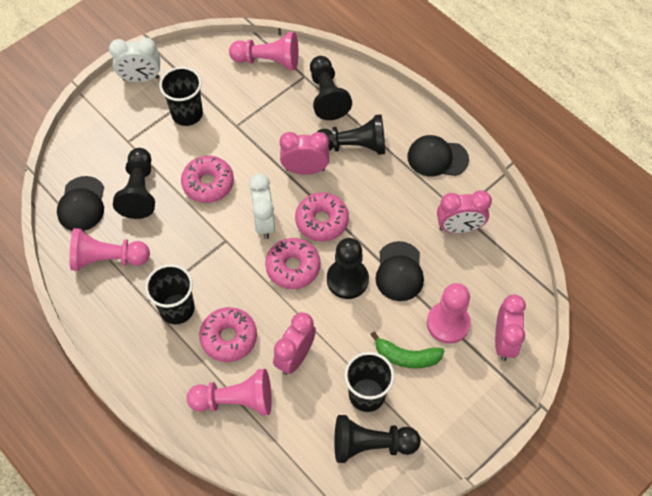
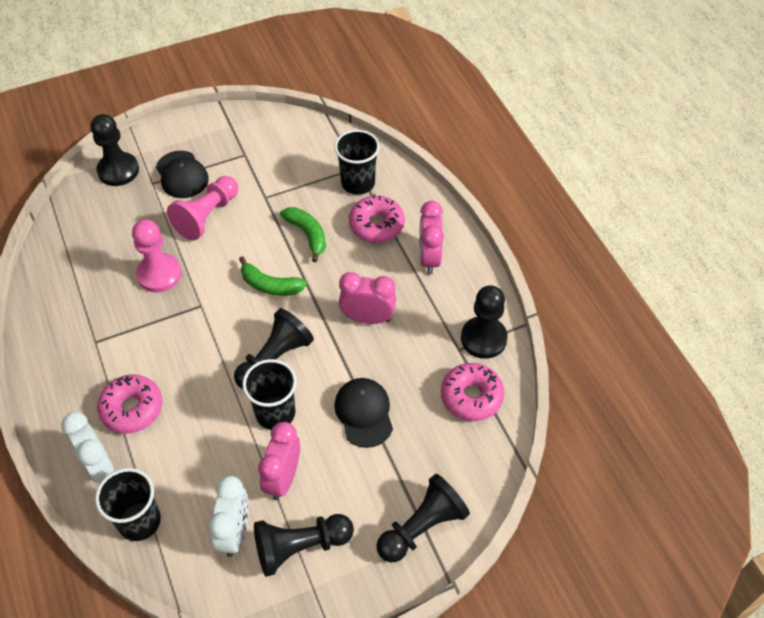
black cap: 3 -> 2
green banana: 1 -> 2
pink clock: 4 -> 3
pink donut: 4 -> 3
pink pawn: 4 -> 2

